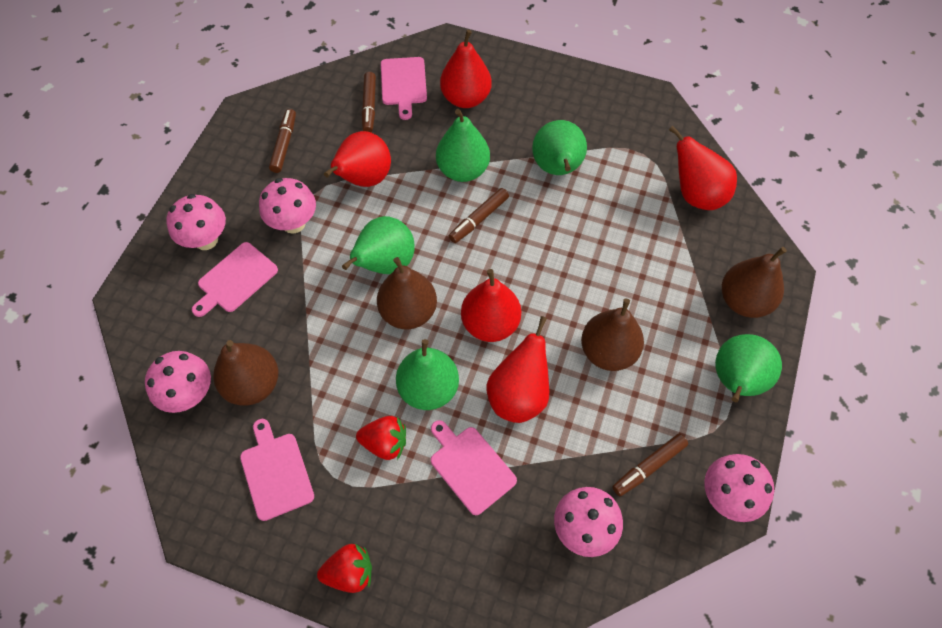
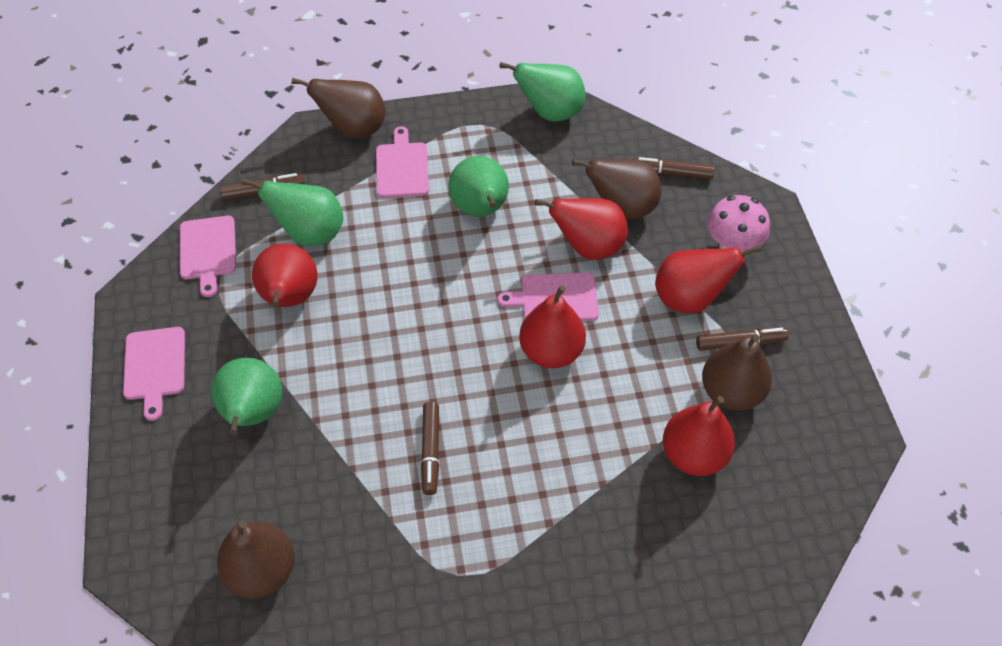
green pear: 5 -> 4
pink mushroom: 5 -> 1
red strawberry: 2 -> 0

